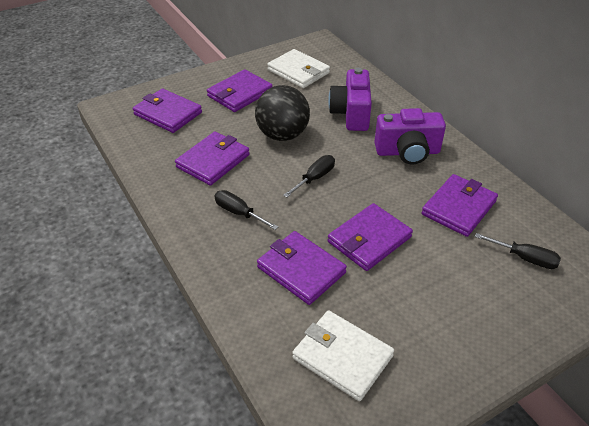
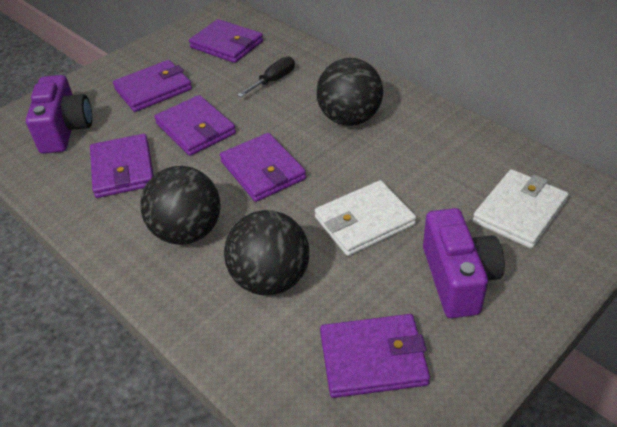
black ball: 1 -> 3
black screwdriver: 3 -> 1

